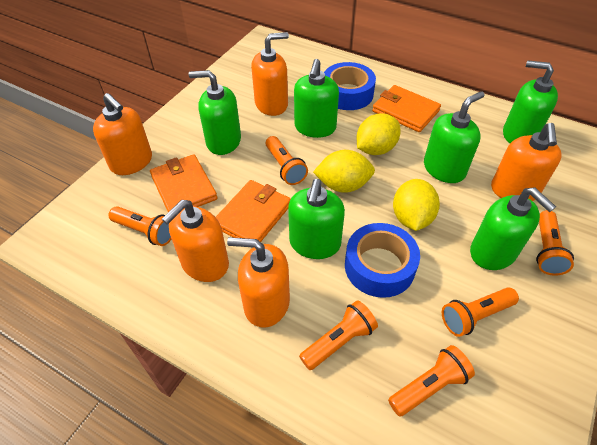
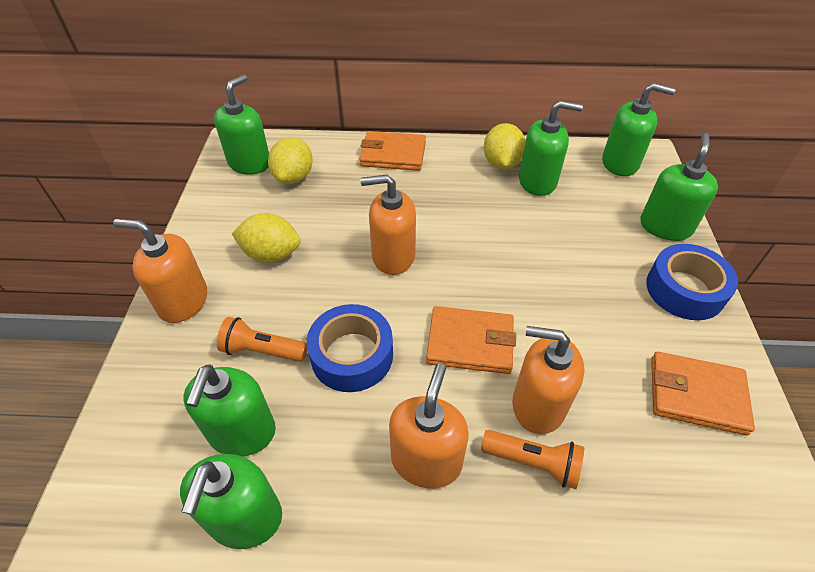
orange flashlight: 6 -> 2
orange soap dispenser: 5 -> 4

